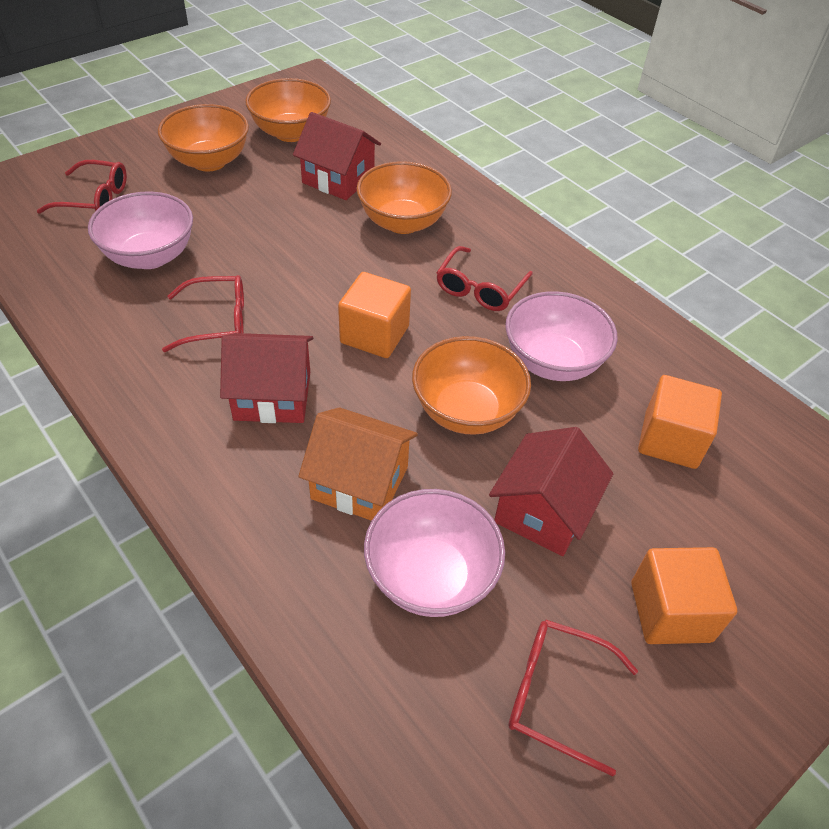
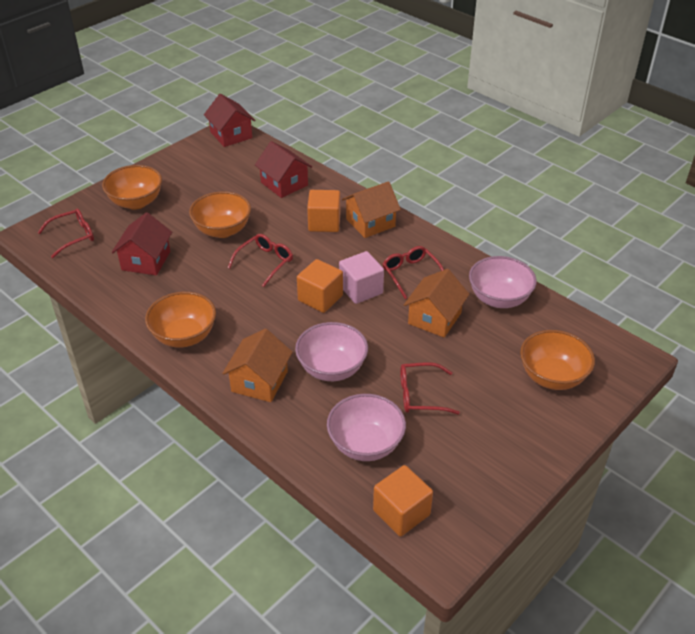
orange house: 1 -> 3
pink cube: 0 -> 1

